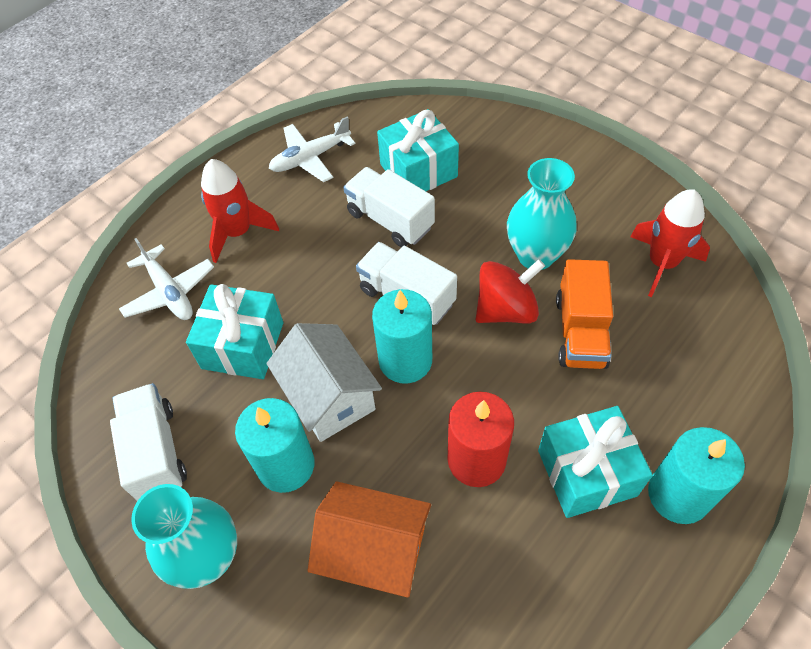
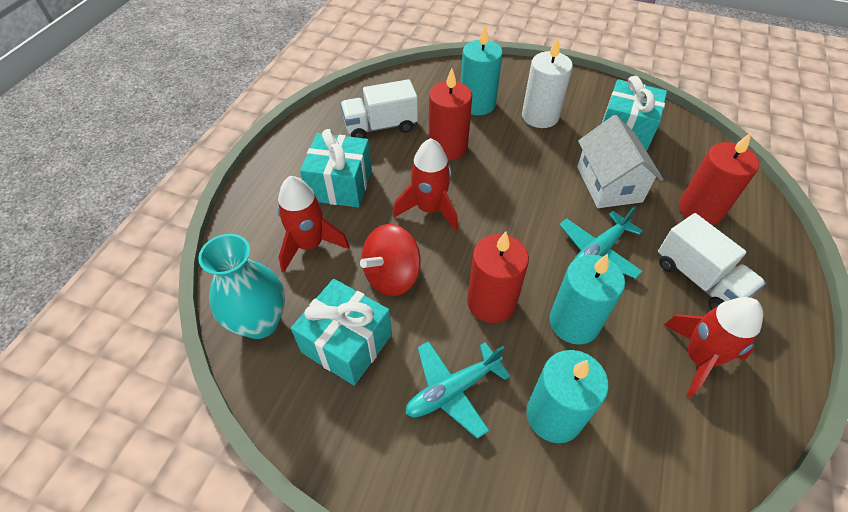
orange house: 1 -> 0
orange truck: 1 -> 0
red candle: 1 -> 3
red rocket: 2 -> 3
turquoise plane: 0 -> 2
turquoise vase: 2 -> 1
white candle: 0 -> 1
white plane: 2 -> 0
white truck: 3 -> 2

